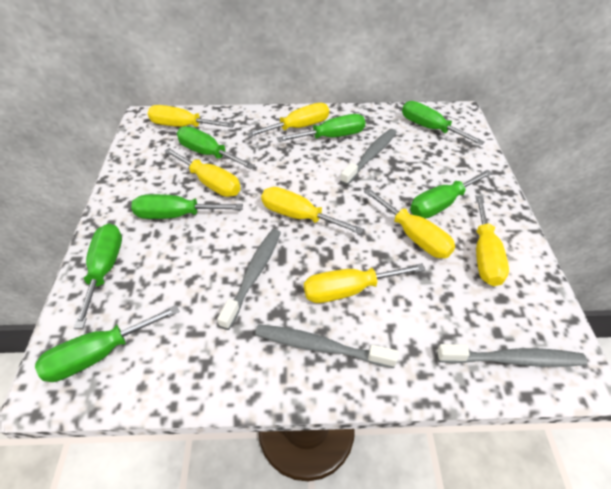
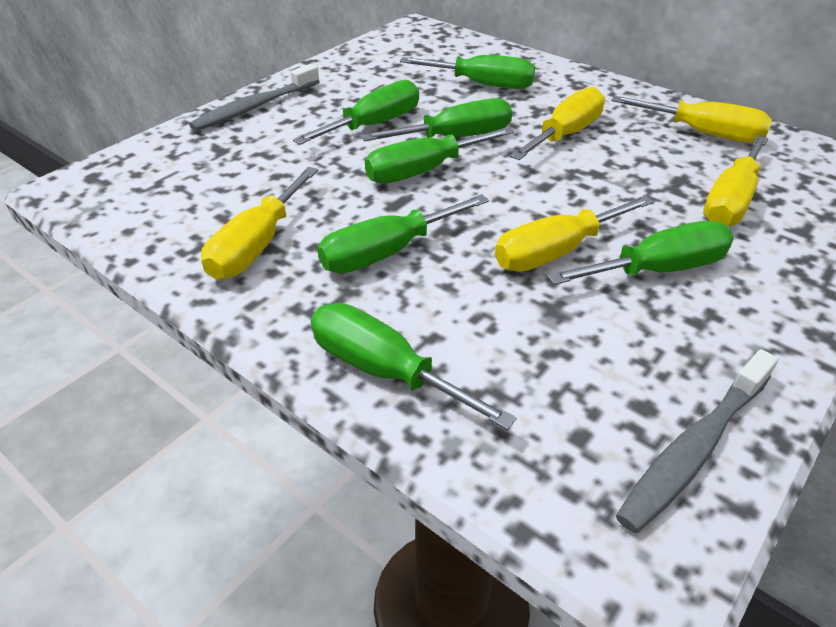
grey toothbrush: 4 -> 2
yellow screwdriver: 7 -> 5

